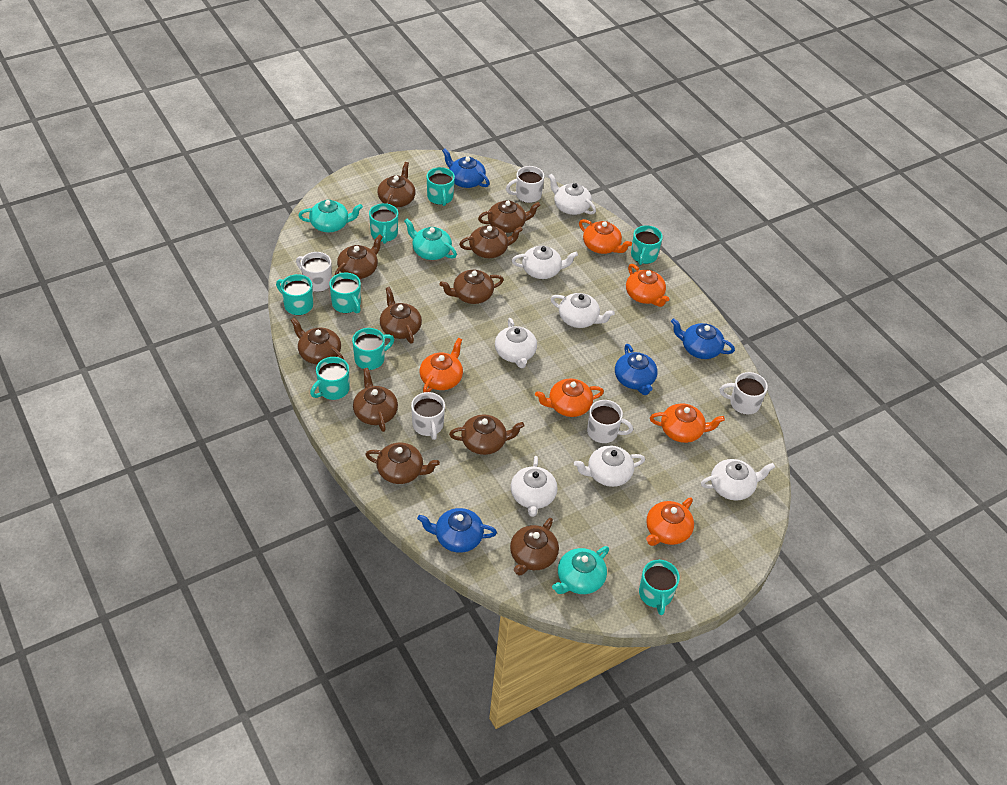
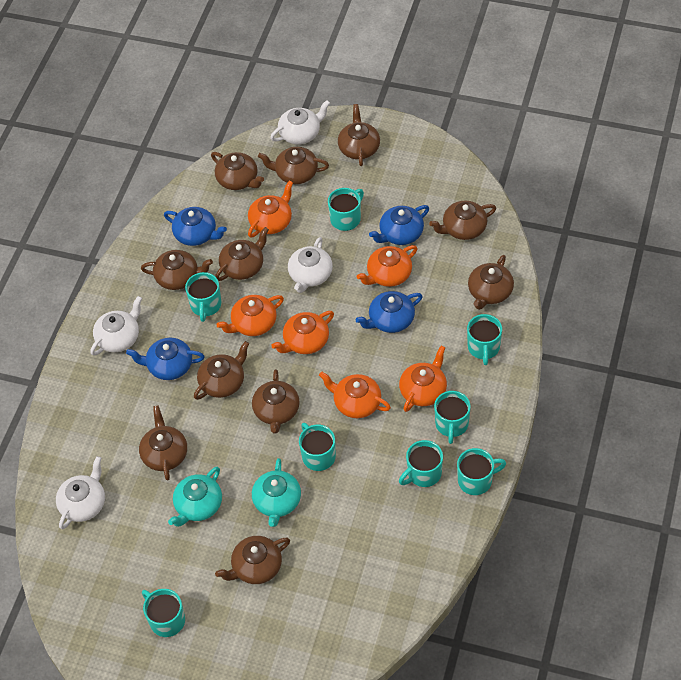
turquoise teapot: 3 -> 2
white mug: 5 -> 0
white teapot: 7 -> 4

